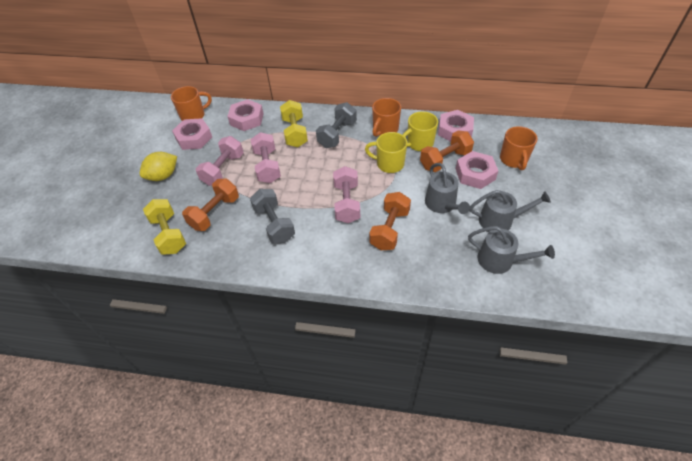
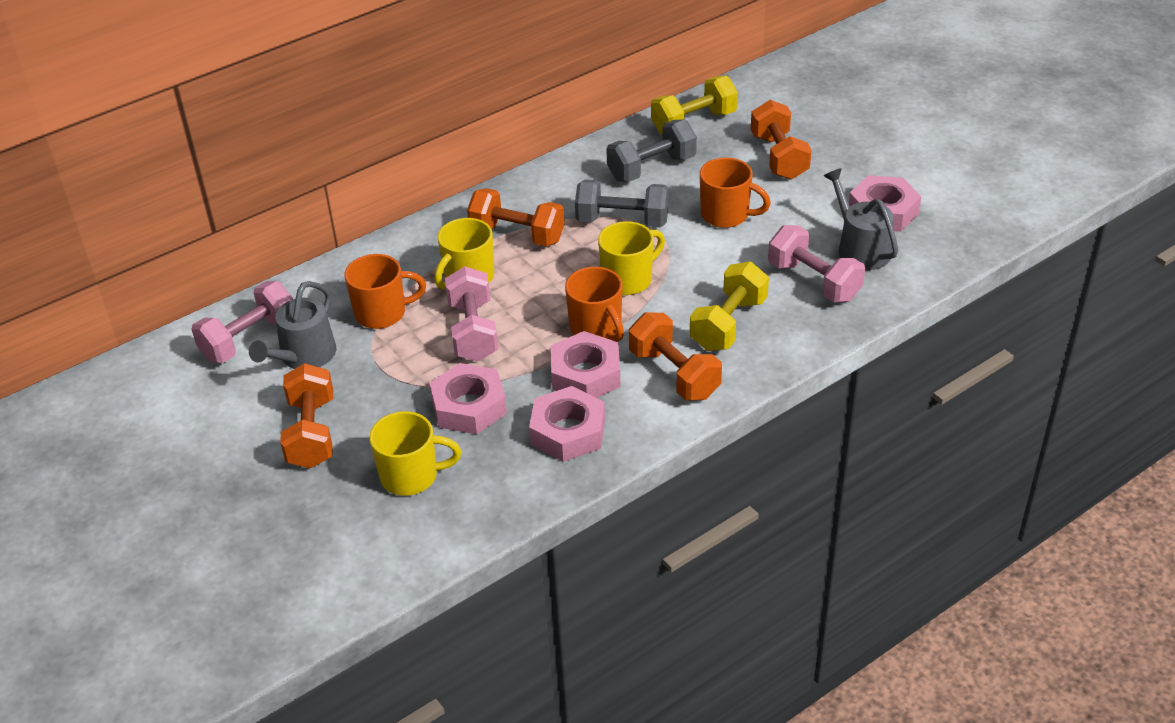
grey watering can: 3 -> 2
orange dumbbell: 3 -> 4
yellow lemon: 1 -> 0
yellow mug: 2 -> 3

